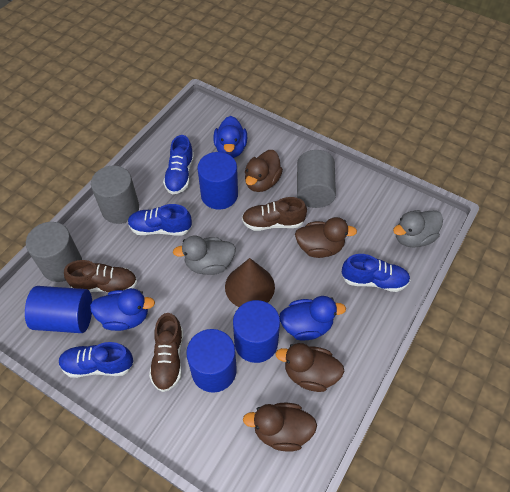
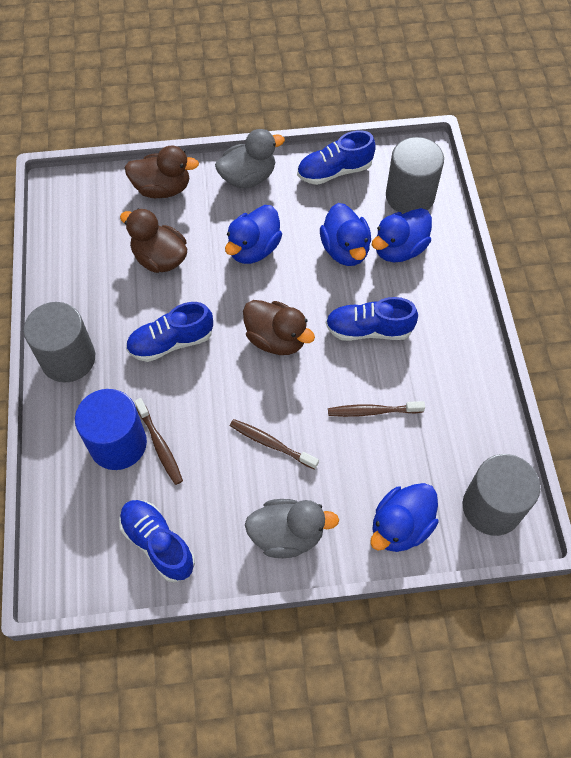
blue cylinder: 4 -> 1
blue duck: 3 -> 4
brown cone: 1 -> 0
brown duck: 4 -> 3
brown shoe: 3 -> 0
brown toothbrush: 0 -> 3

